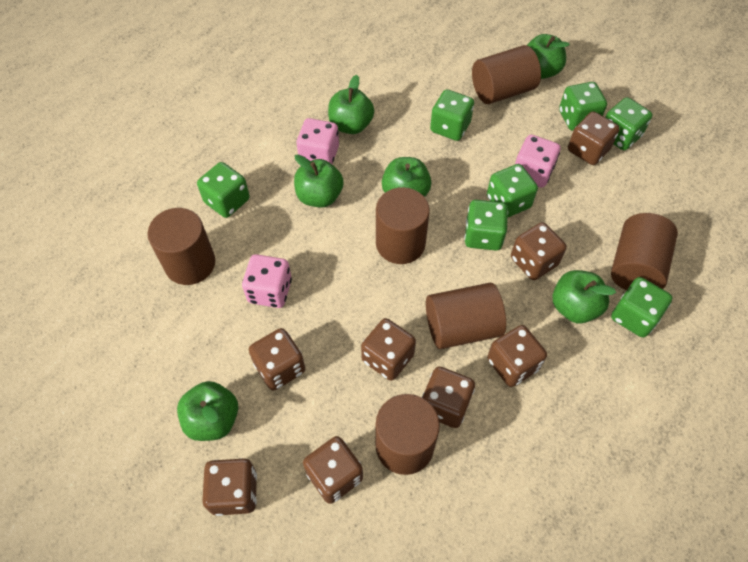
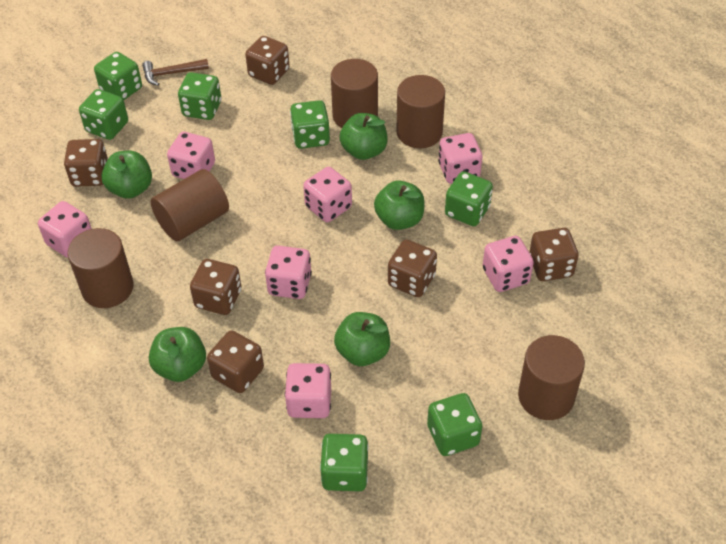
brown cylinder: 6 -> 5
brown dice: 8 -> 6
brown hammer: 0 -> 1
green apple: 6 -> 5
pink dice: 3 -> 7

